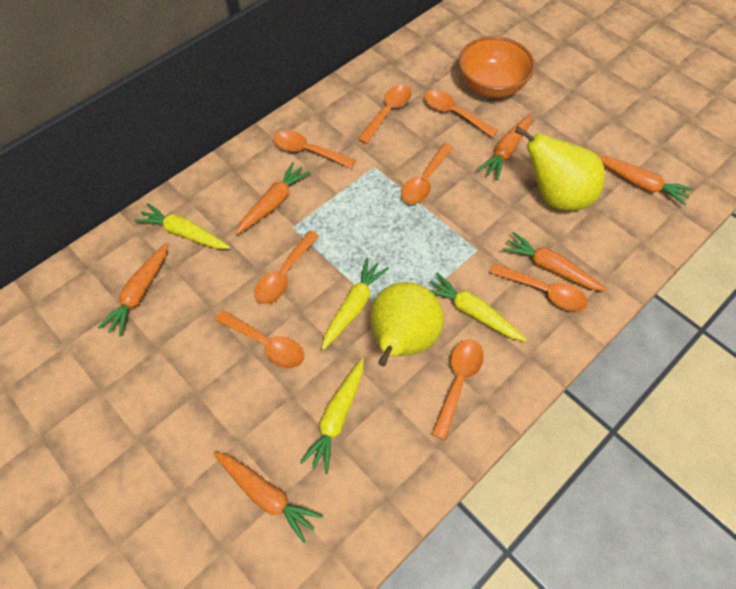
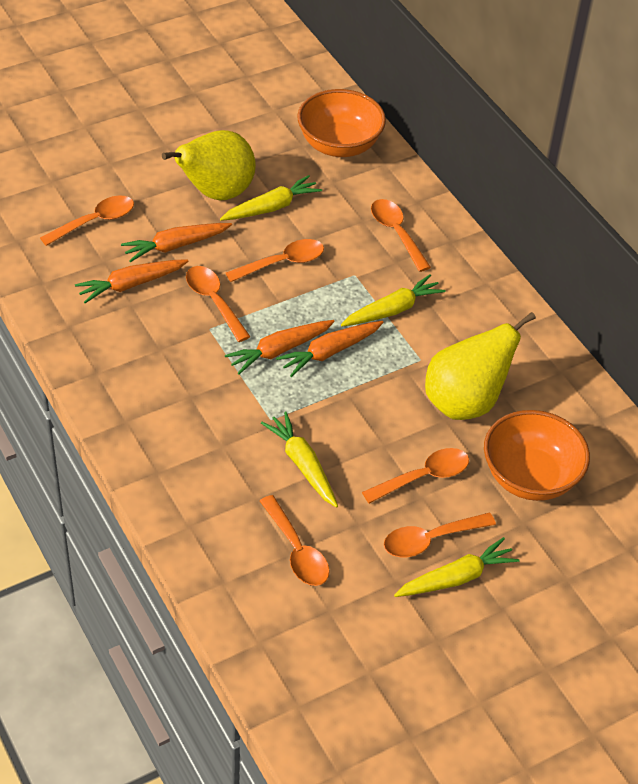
orange bowl: 1 -> 2
orange carrot: 6 -> 4
orange spoon: 8 -> 7

